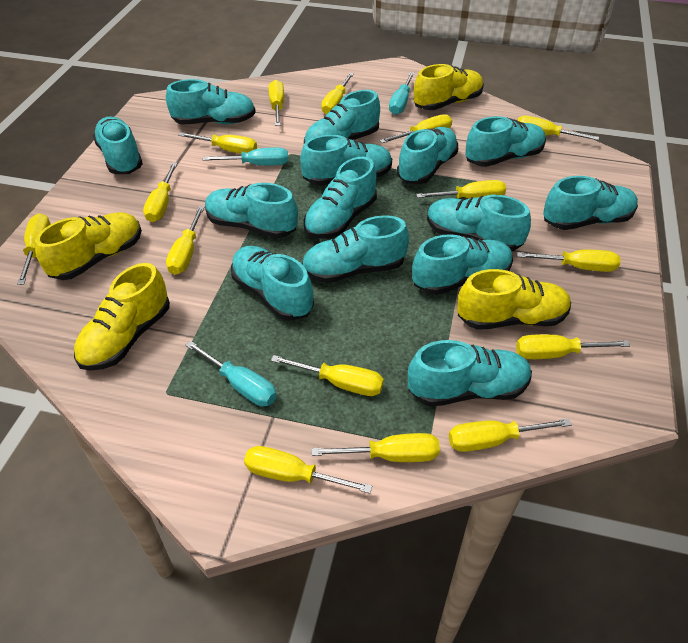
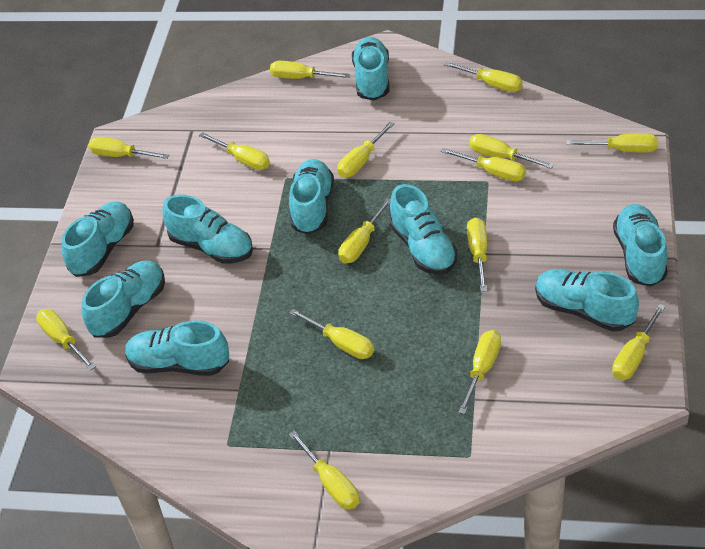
turquoise screwdriver: 3 -> 0
turquoise shoe: 14 -> 9
yellow shoe: 4 -> 0

